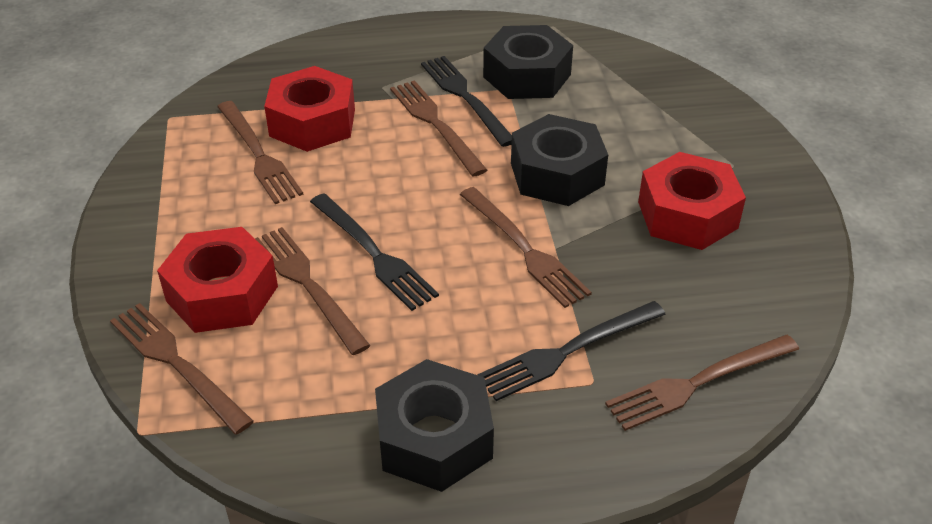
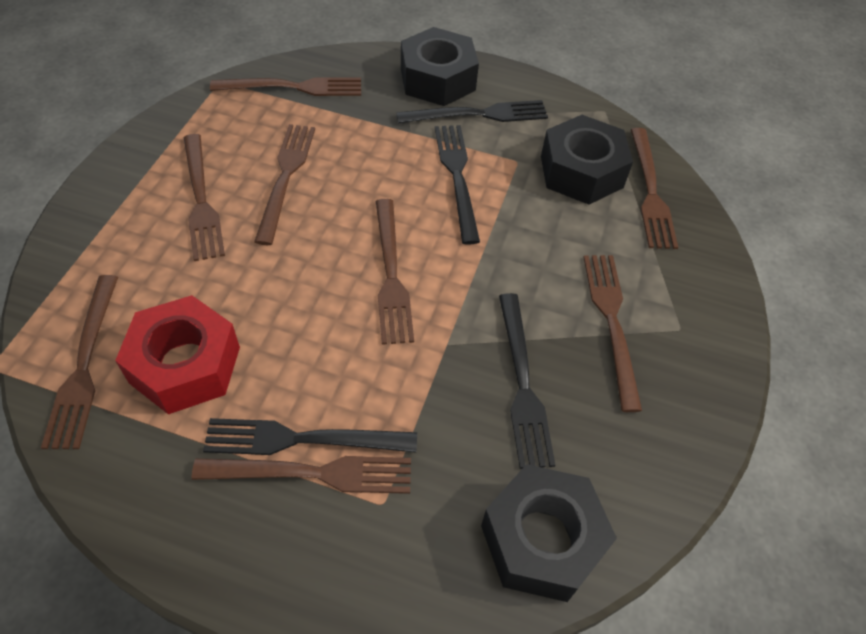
black fork: 3 -> 4
brown fork: 6 -> 8
red nut: 3 -> 1

